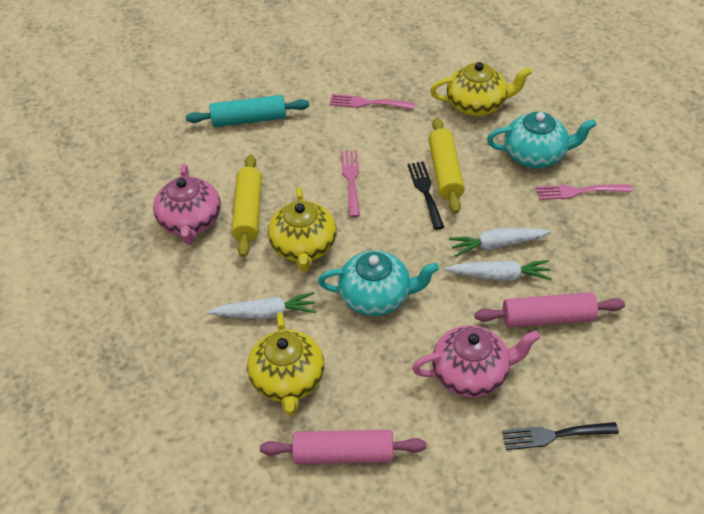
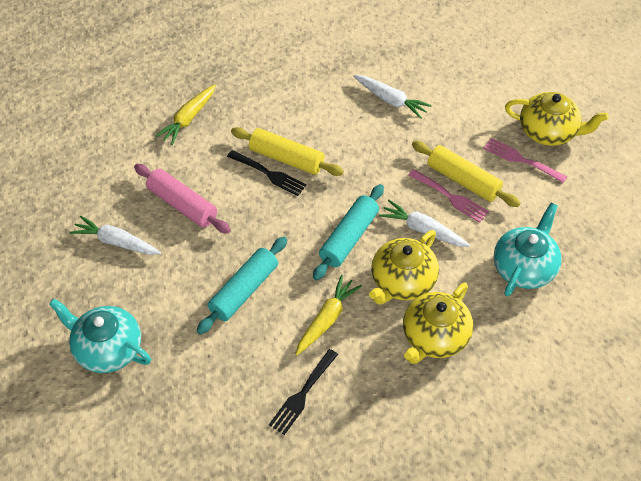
pink fork: 3 -> 2
pink rolling pin: 2 -> 1
pink teapot: 2 -> 0
turquoise rolling pin: 1 -> 2
yellow carrot: 0 -> 2

